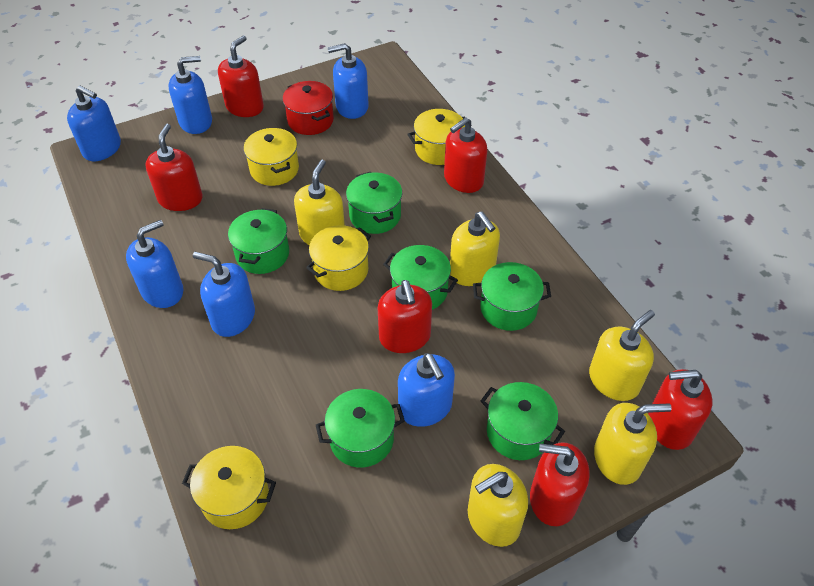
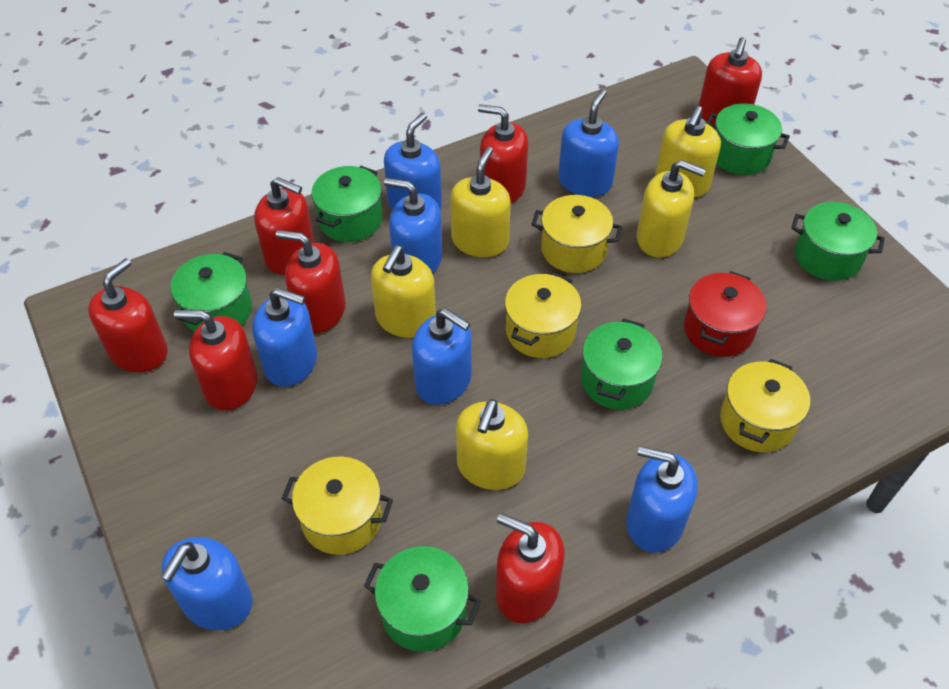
blue soap dispenser: 6 -> 7
red soap dispenser: 6 -> 7

